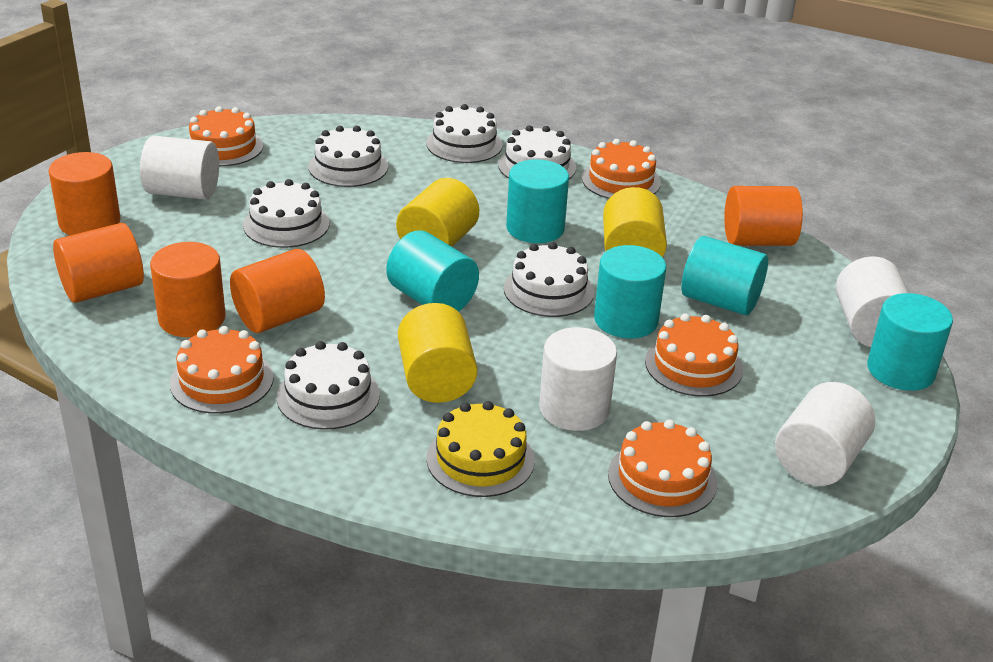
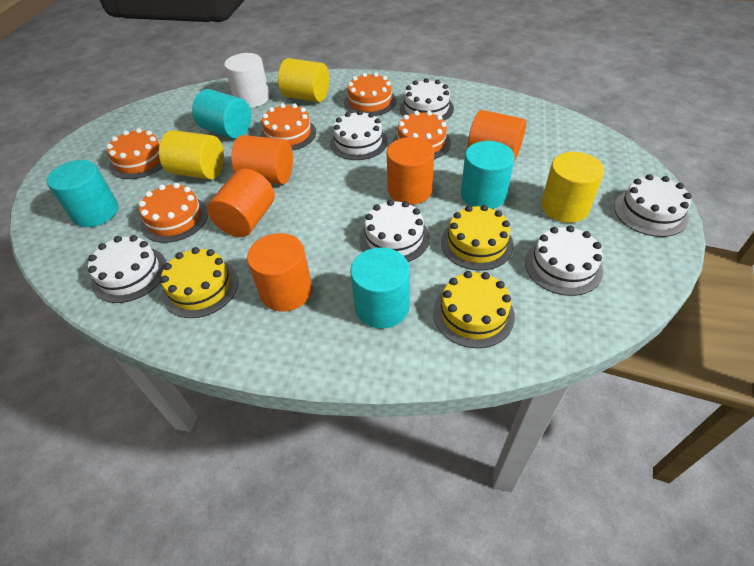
turquoise cylinder: 5 -> 4
white cylinder: 4 -> 1
yellow cake: 1 -> 3

